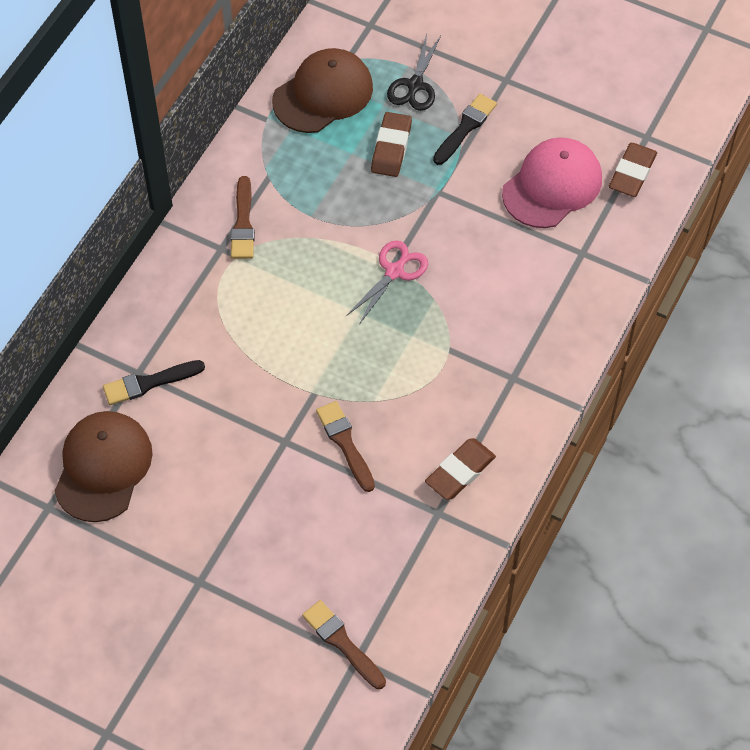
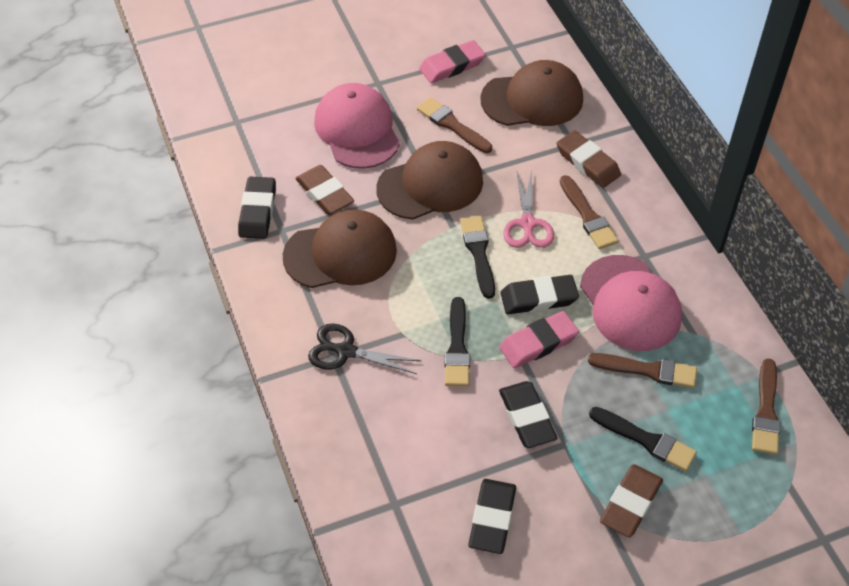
black brush: 2 -> 3
black eraser: 0 -> 4
brown brush: 3 -> 4
brown cap: 2 -> 3
pink cap: 1 -> 2
pink eraser: 0 -> 2

